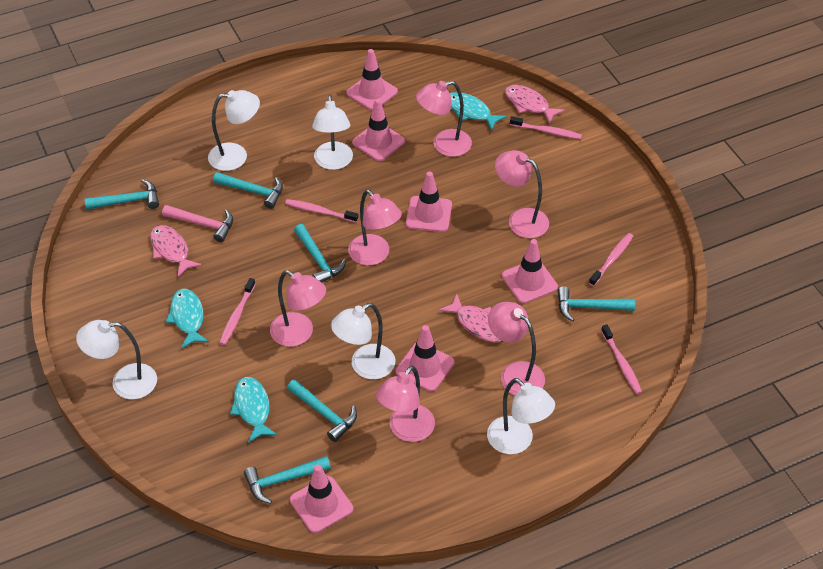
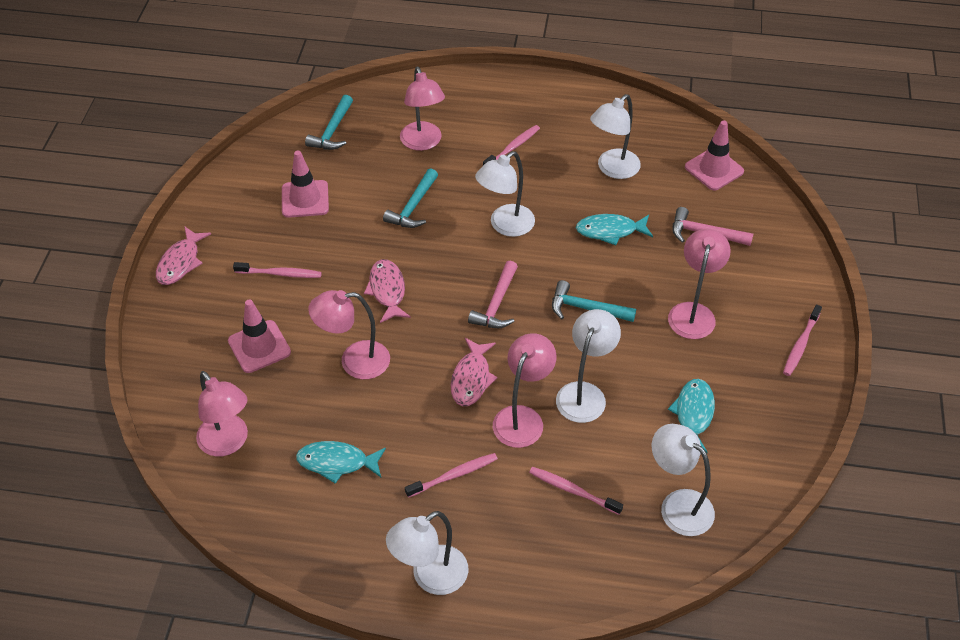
pink hammer: 1 -> 2
pink lamp: 6 -> 5
pink traffic cone: 6 -> 3
turquoise hammer: 6 -> 3

